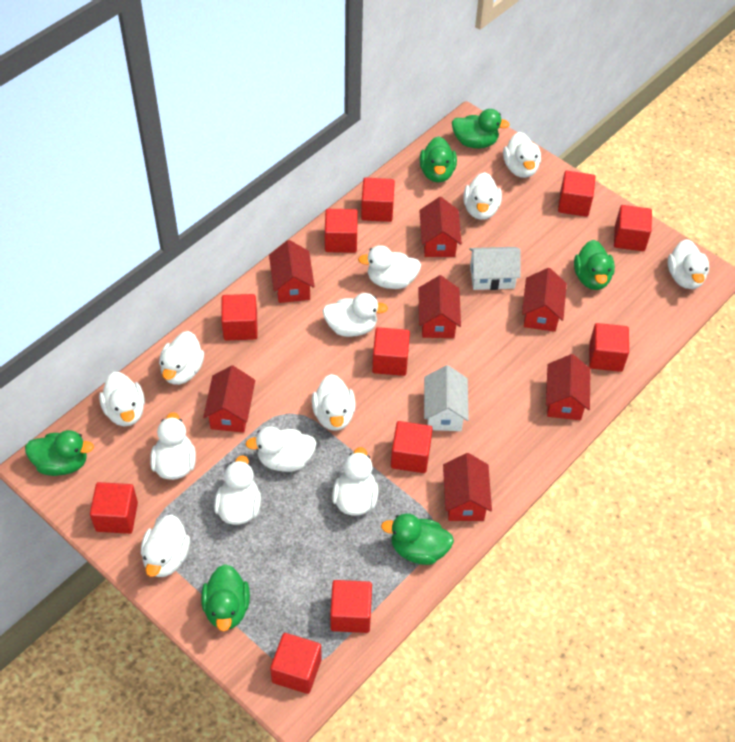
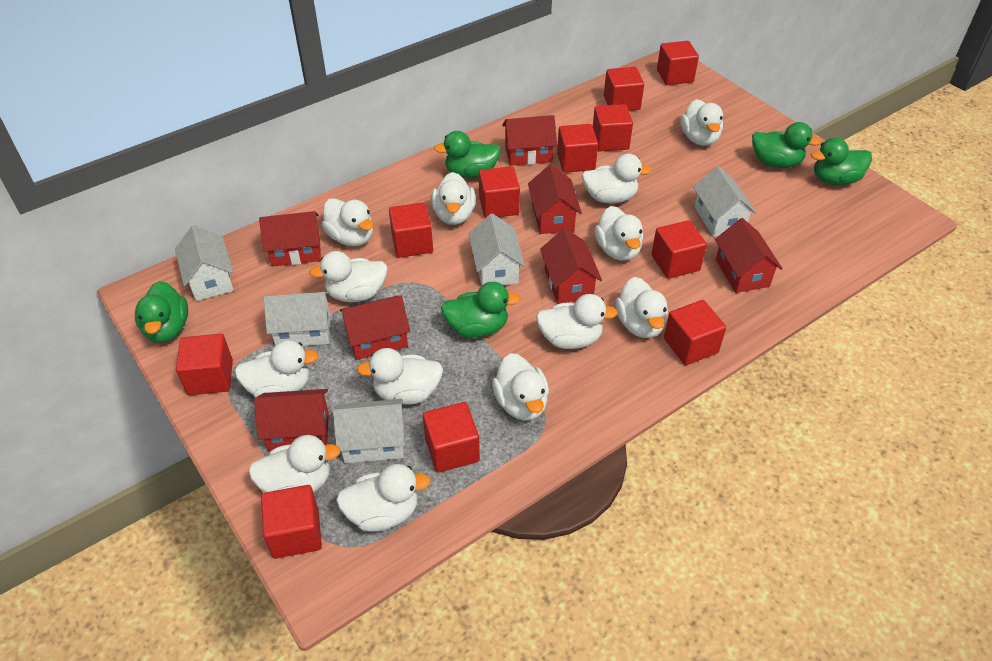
green duck: 6 -> 5
white house: 2 -> 5

